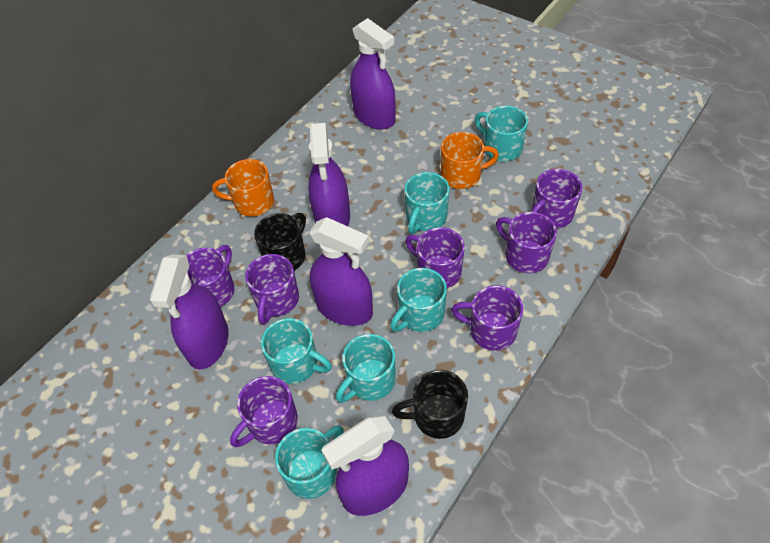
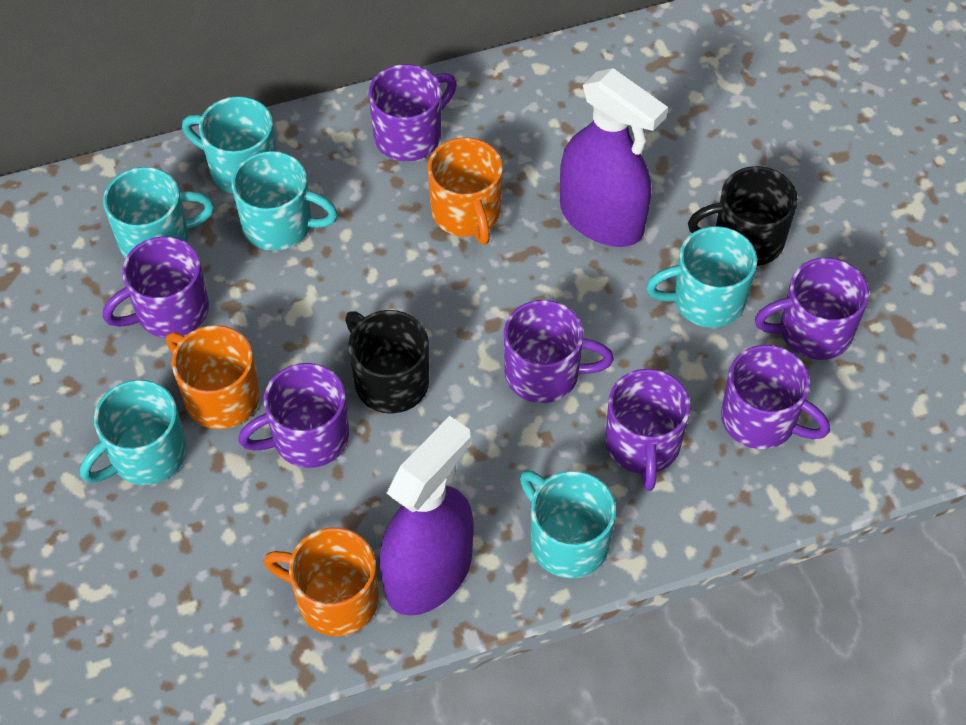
orange mug: 2 -> 3
purple spray bottle: 5 -> 2

